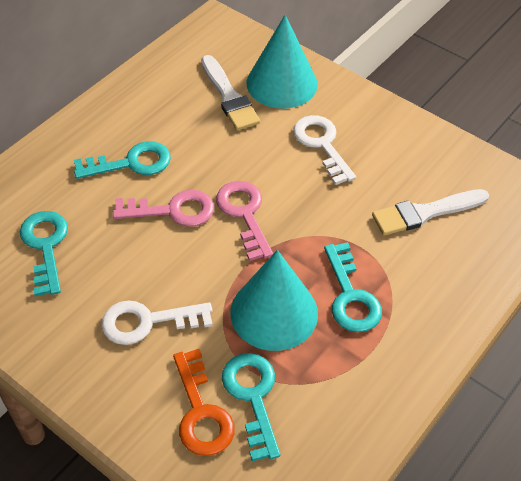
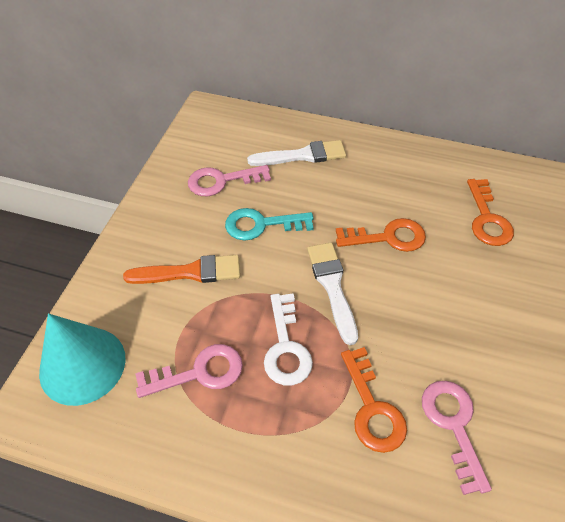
orange brush: 0 -> 1
orange key: 1 -> 3
pink key: 2 -> 3
turquoise cone: 2 -> 1
turquoise key: 4 -> 1
white key: 2 -> 1

